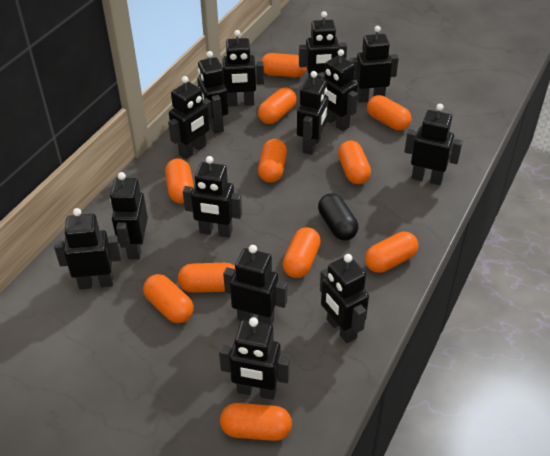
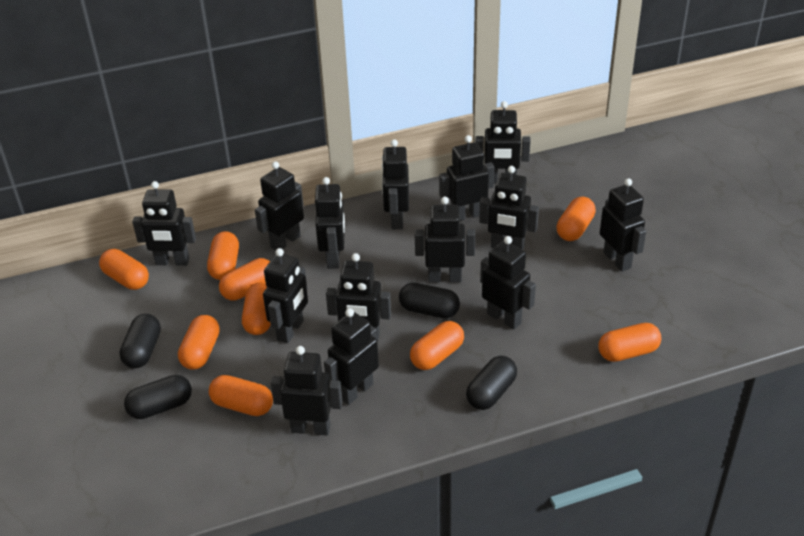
black capsule: 1 -> 4
orange capsule: 11 -> 9

